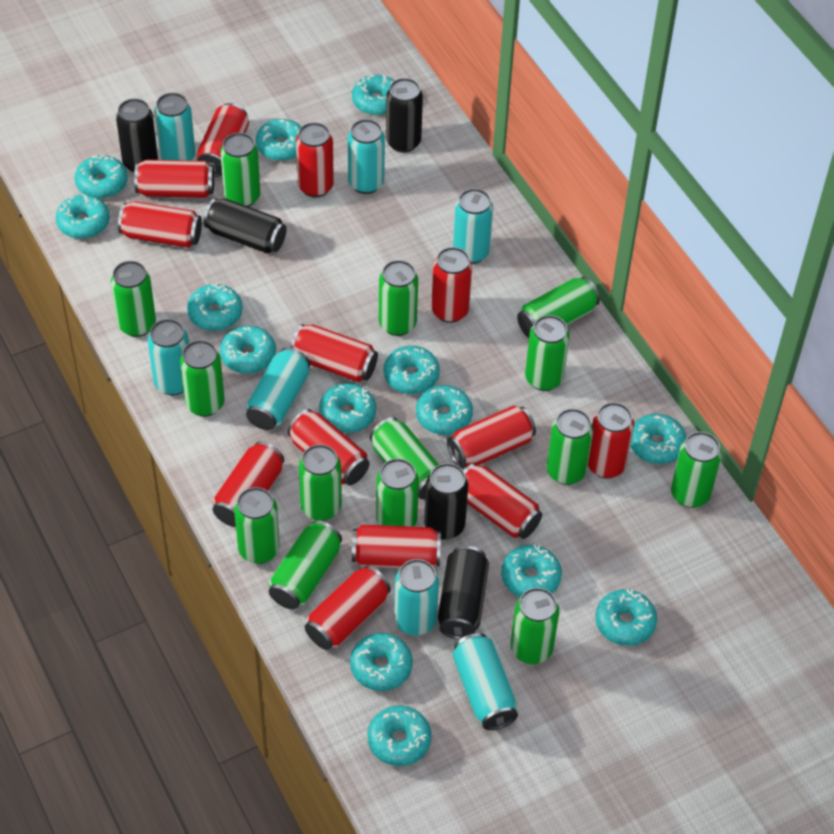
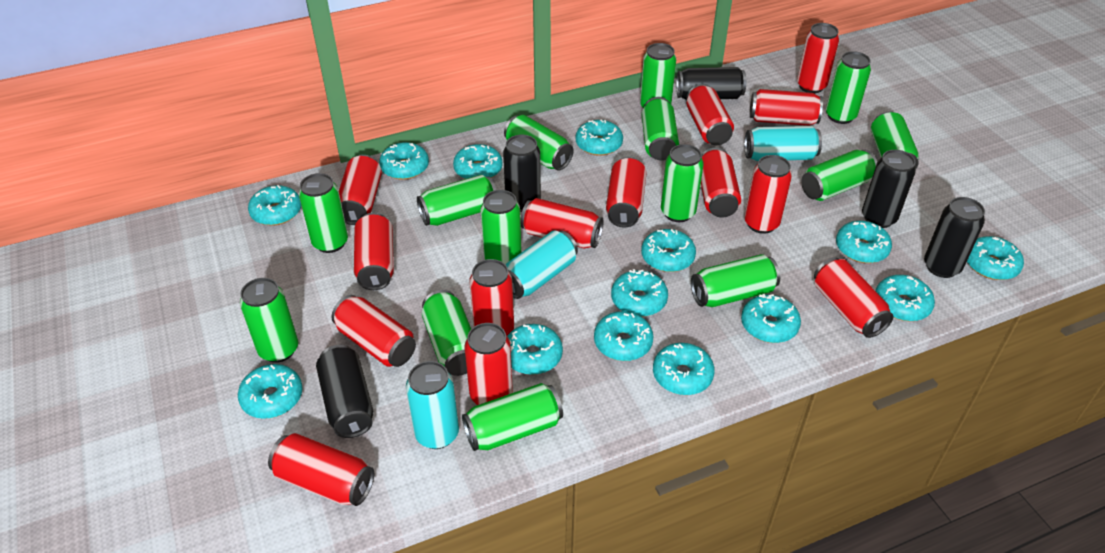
red can: 13 -> 14
turquoise can: 7 -> 3

